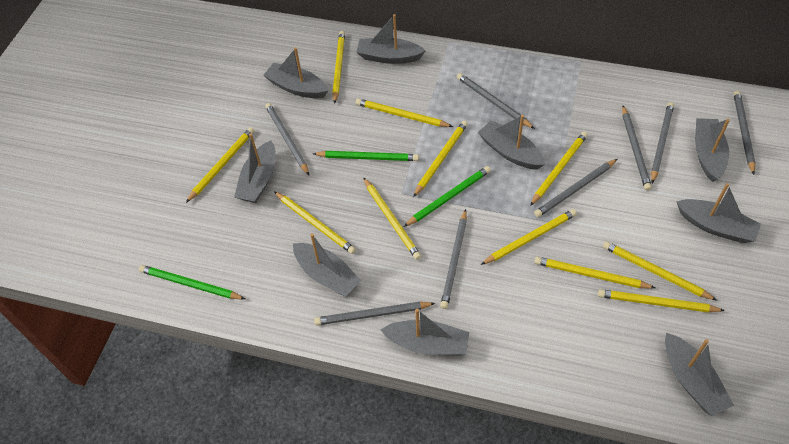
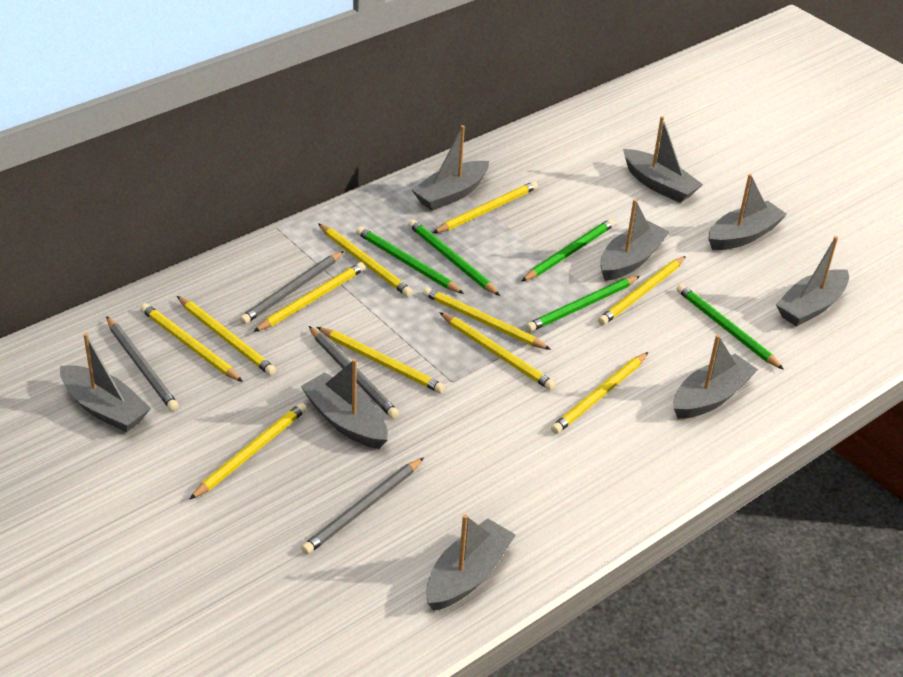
green pencil: 3 -> 5
grey pencil: 8 -> 4

